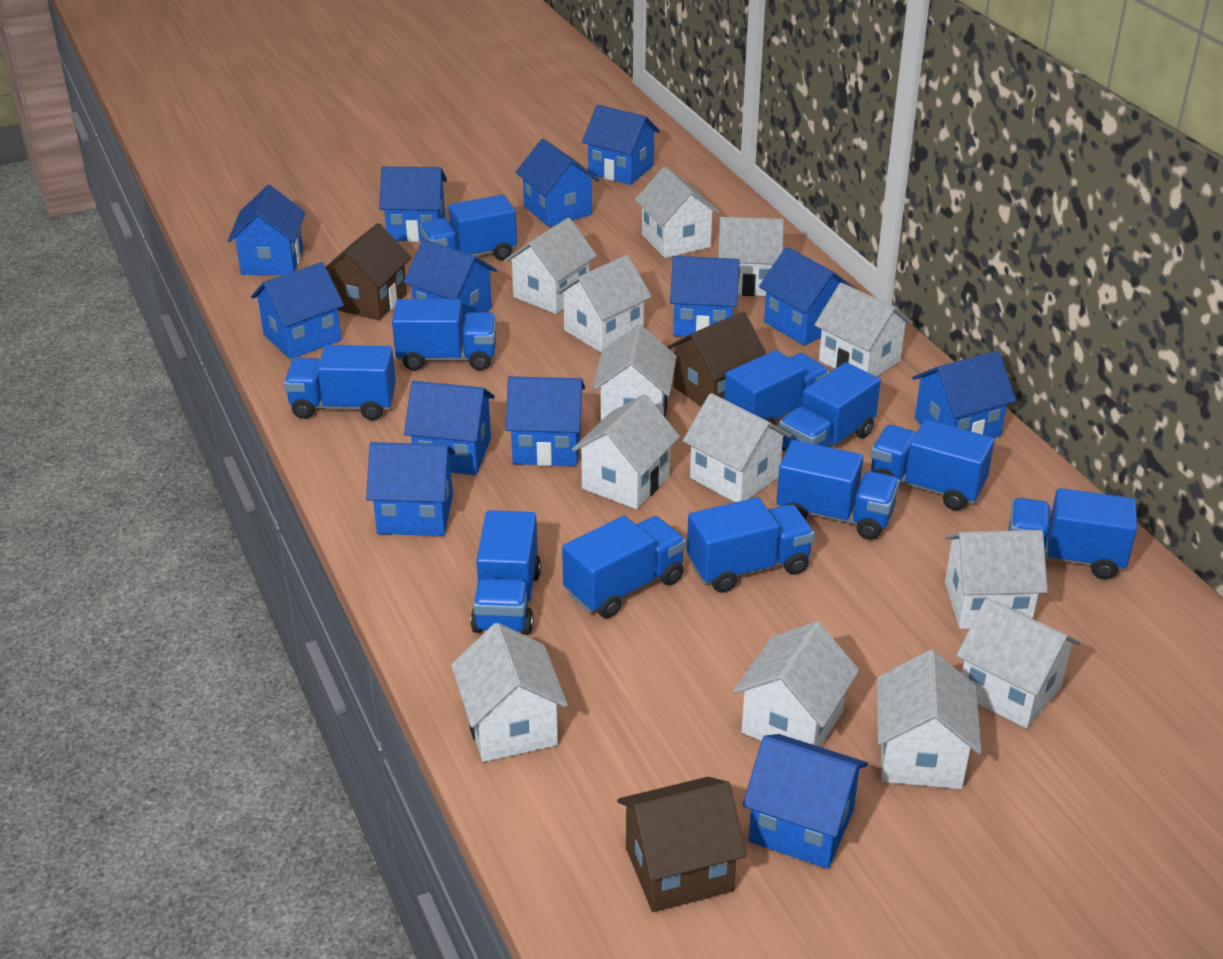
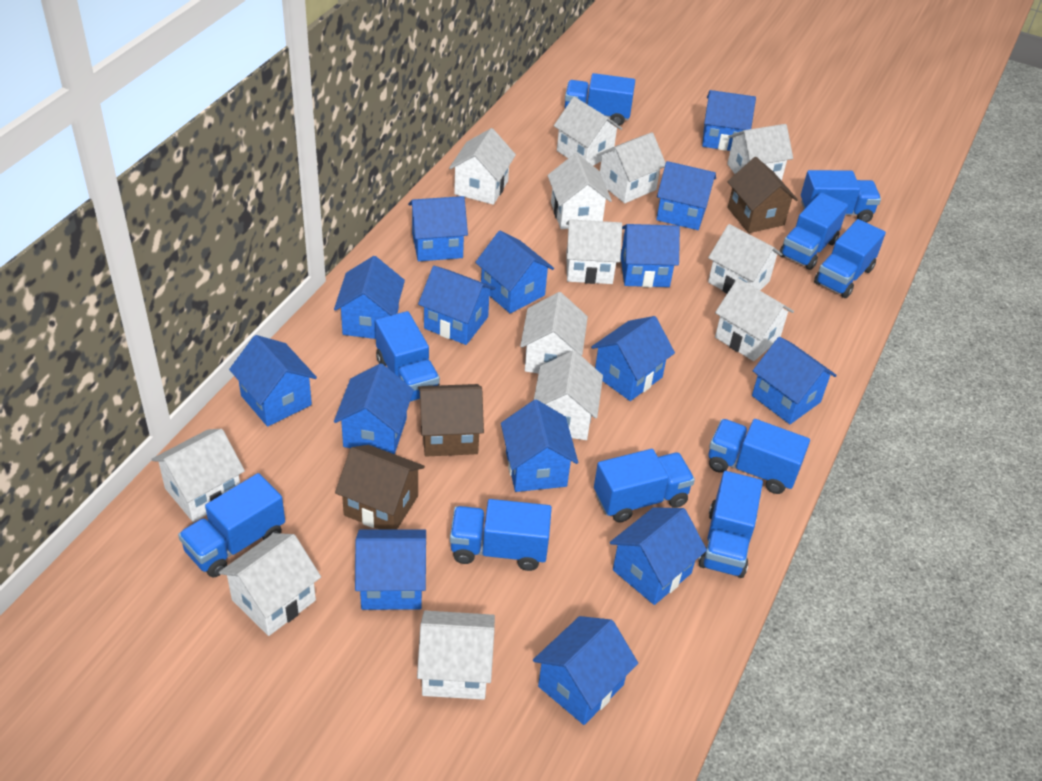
blue house: 13 -> 15
blue truck: 11 -> 10

